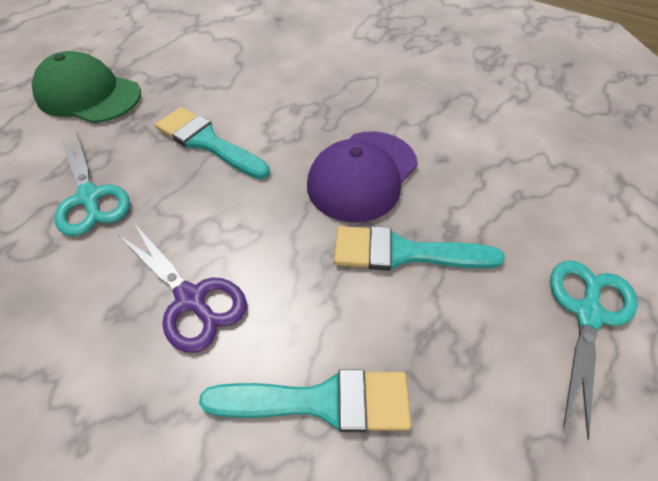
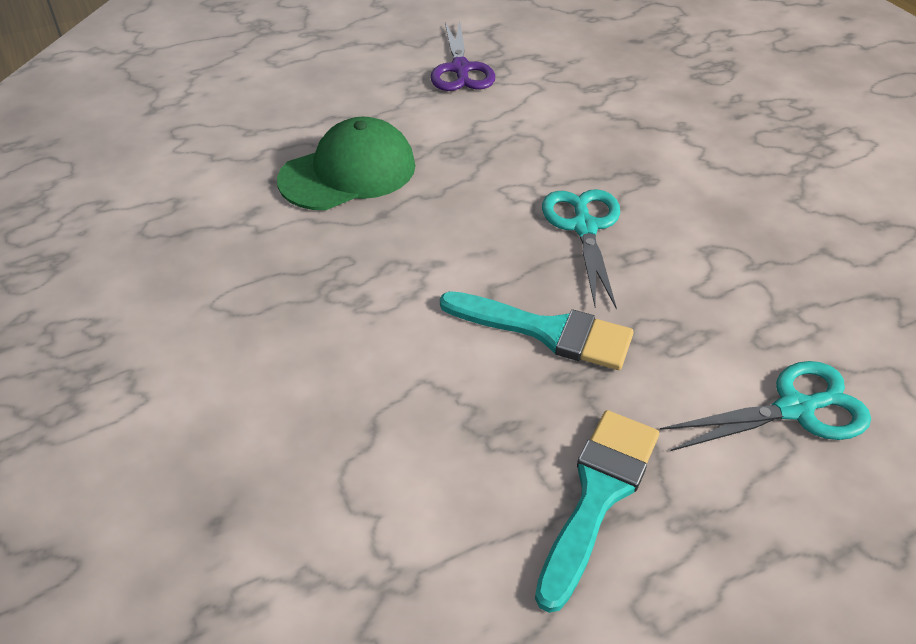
purple cap: 1 -> 0
turquoise brush: 3 -> 2

